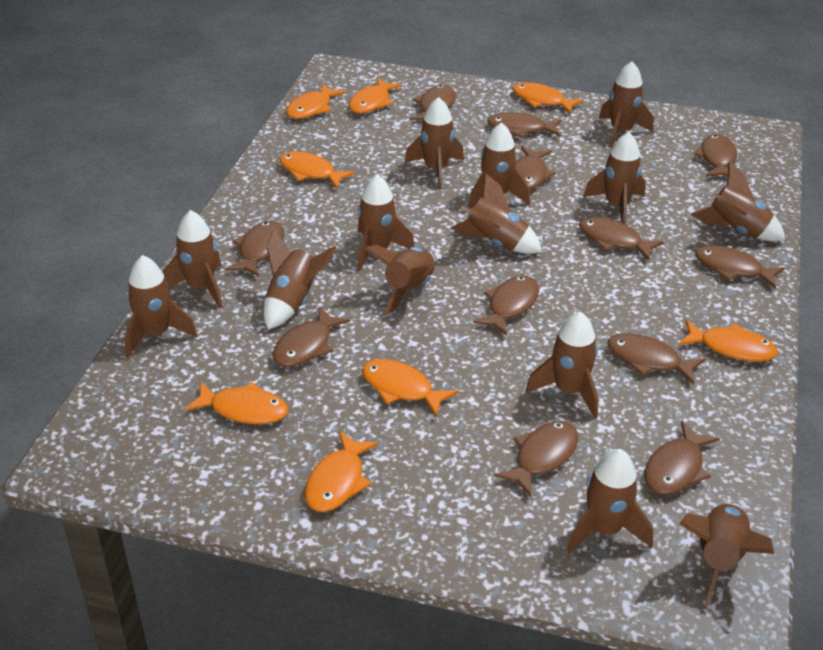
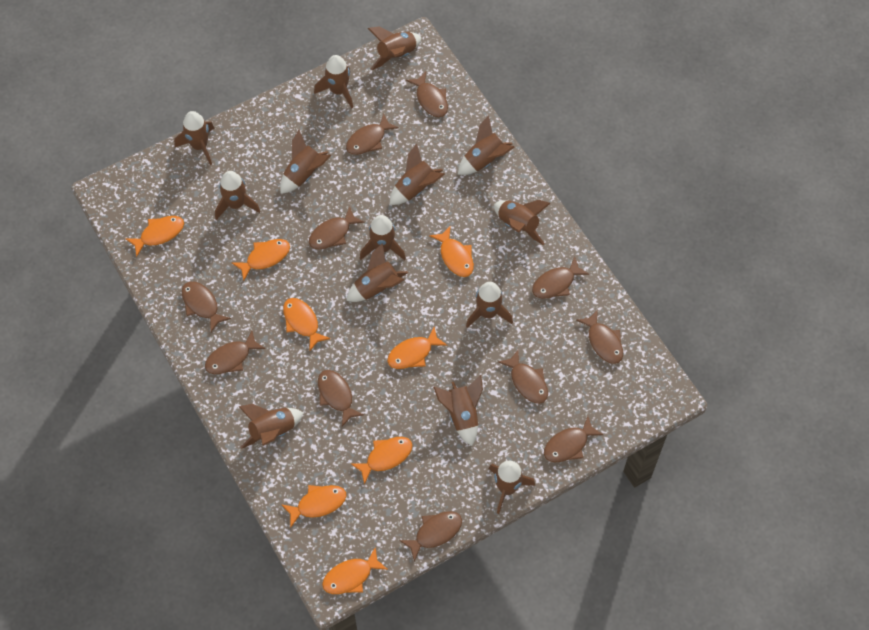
brown fish: 12 -> 11

